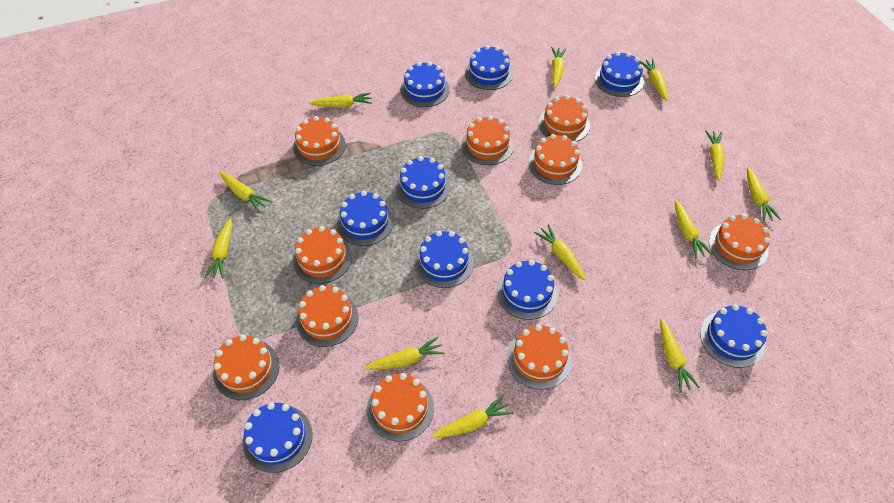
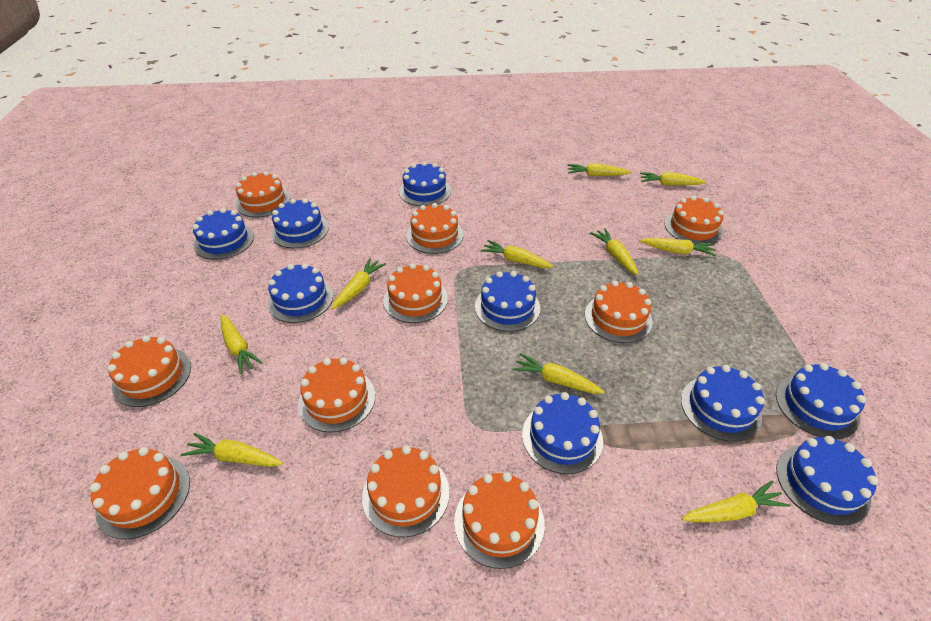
yellow carrot: 12 -> 10

